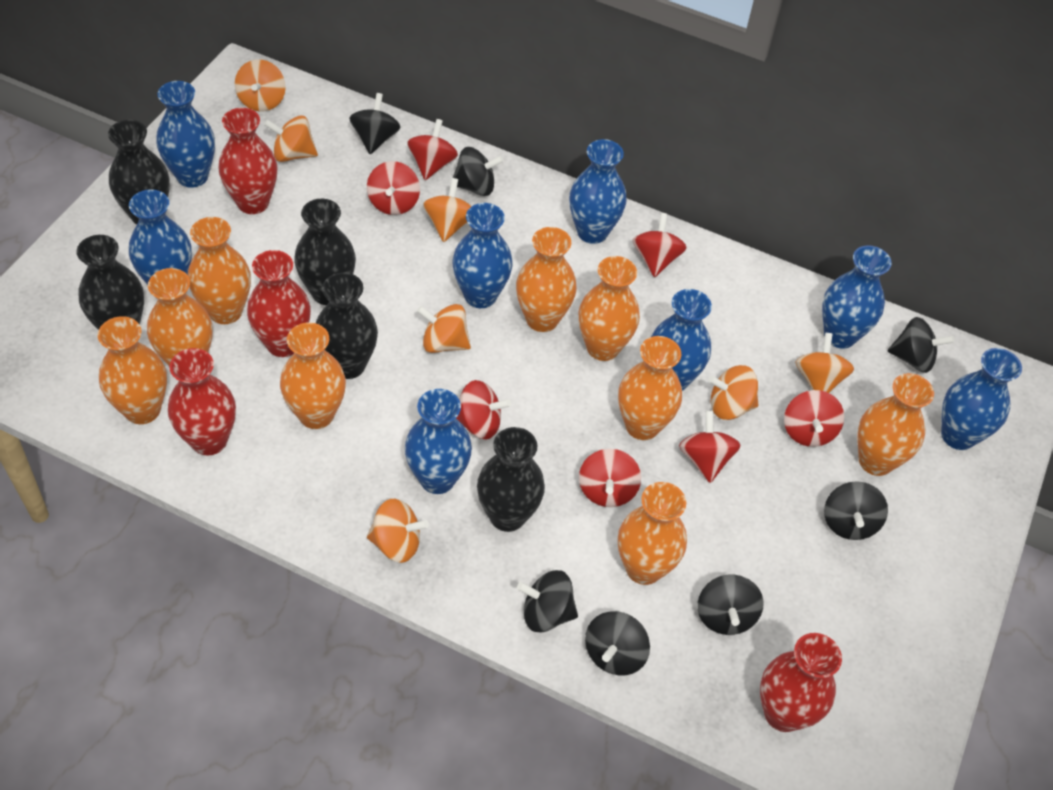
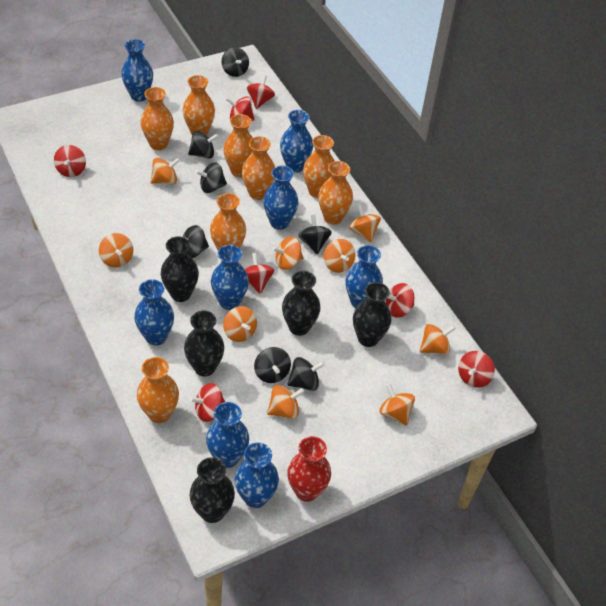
orange spinning top: 7 -> 9
orange vase: 9 -> 8
red vase: 4 -> 1

